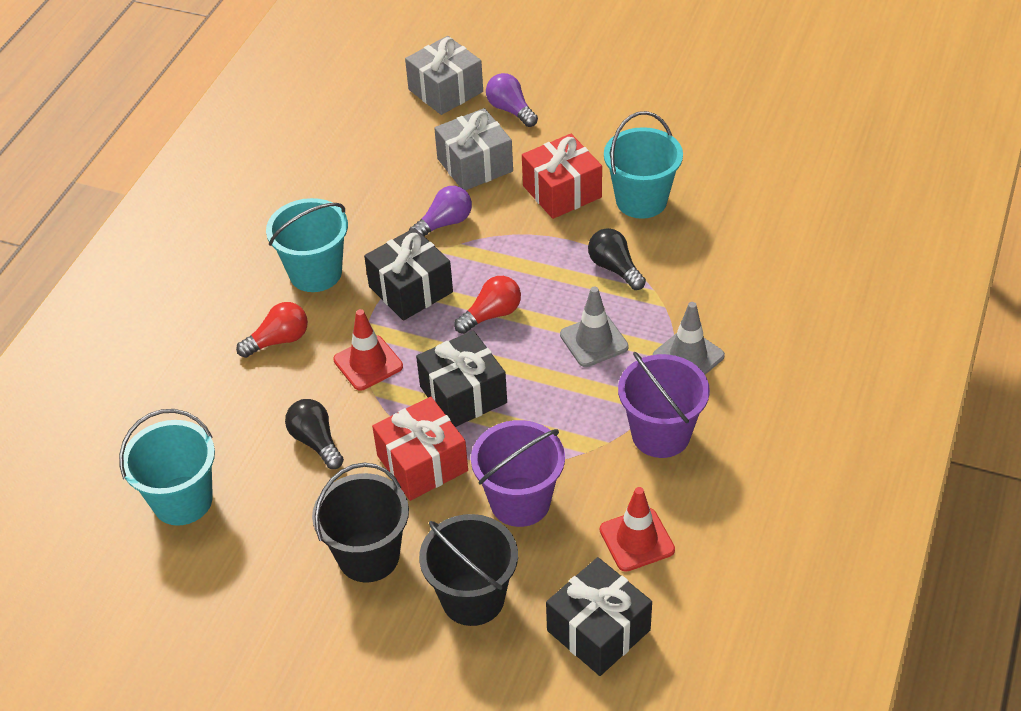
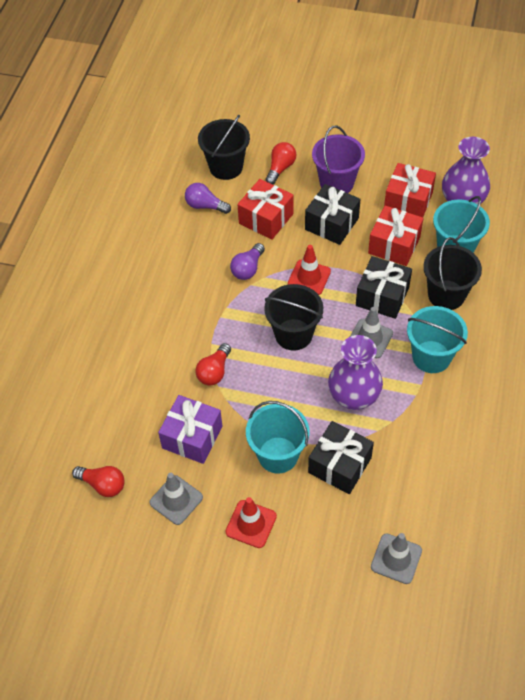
black bucket: 2 -> 3
black light bulb: 2 -> 0
grey gift: 2 -> 0
grey traffic cone: 2 -> 3
purple bucket: 2 -> 1
purple gift: 0 -> 1
purple vase: 0 -> 2
red gift: 2 -> 3
red light bulb: 2 -> 3

